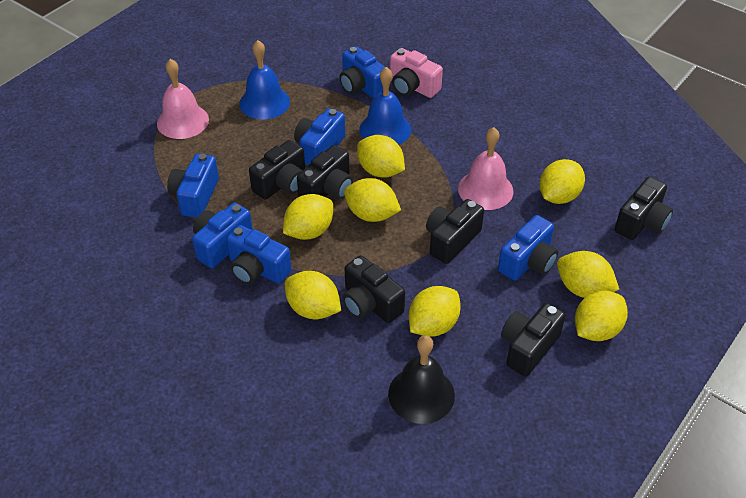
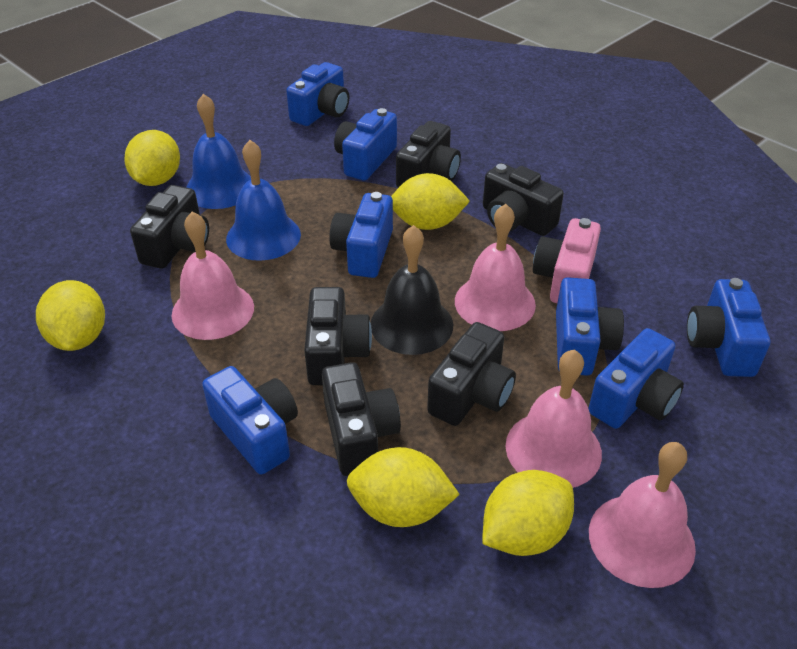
blue camera: 6 -> 7
pink bell: 2 -> 4
yellow lemon: 8 -> 5

